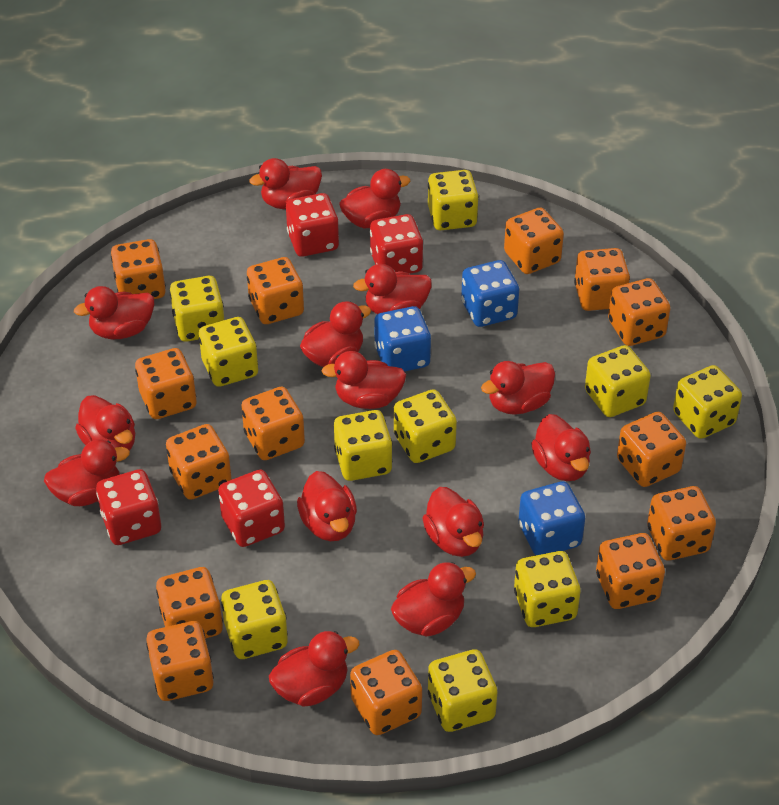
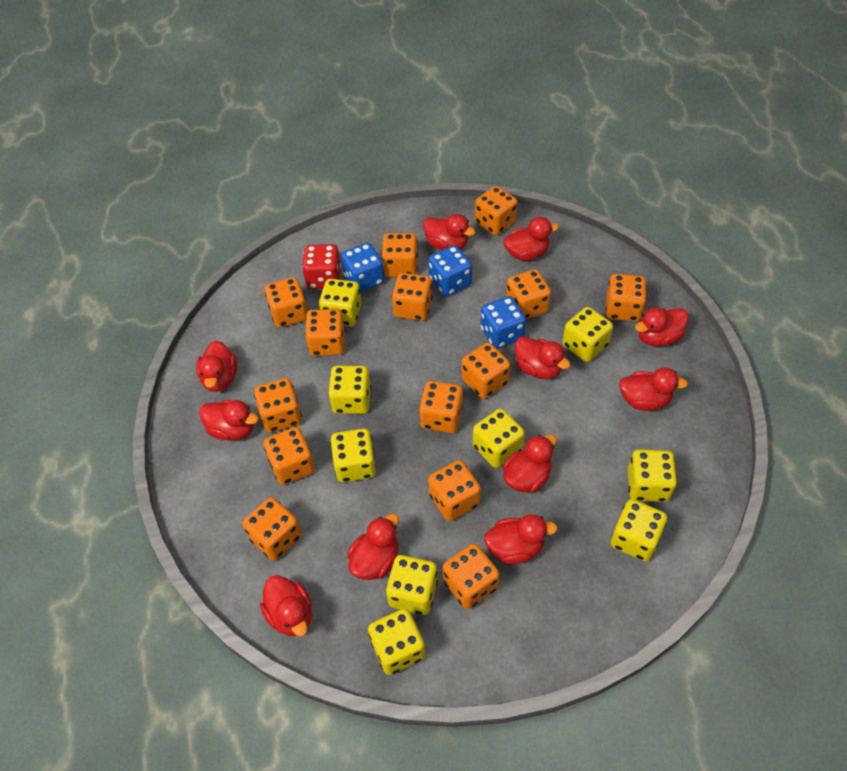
red dice: 4 -> 1
red duck: 14 -> 11
yellow dice: 10 -> 9

